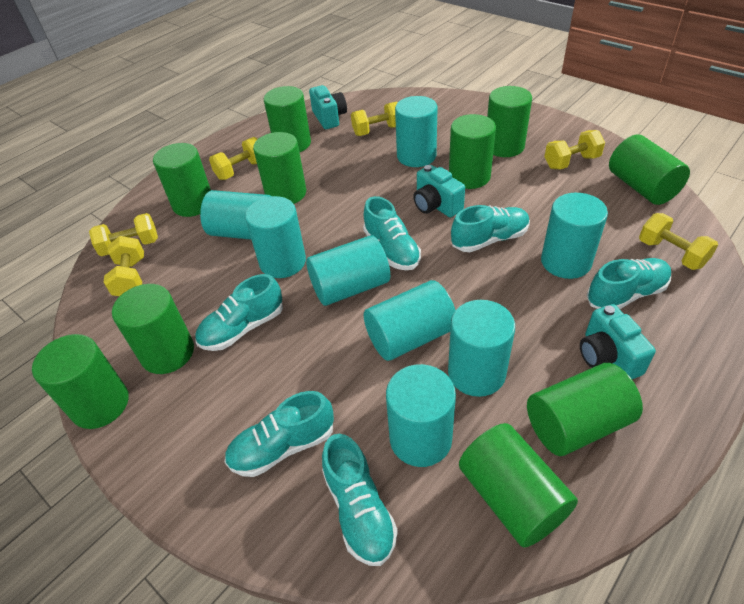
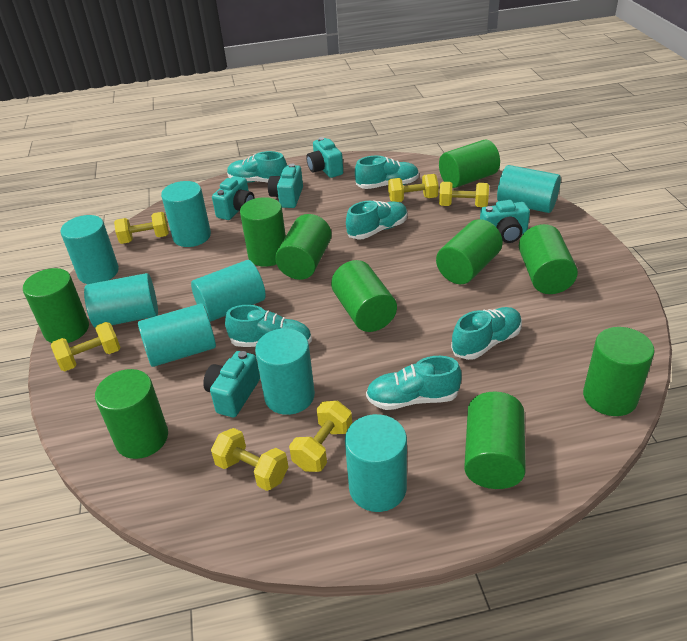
turquoise camera: 3 -> 5

